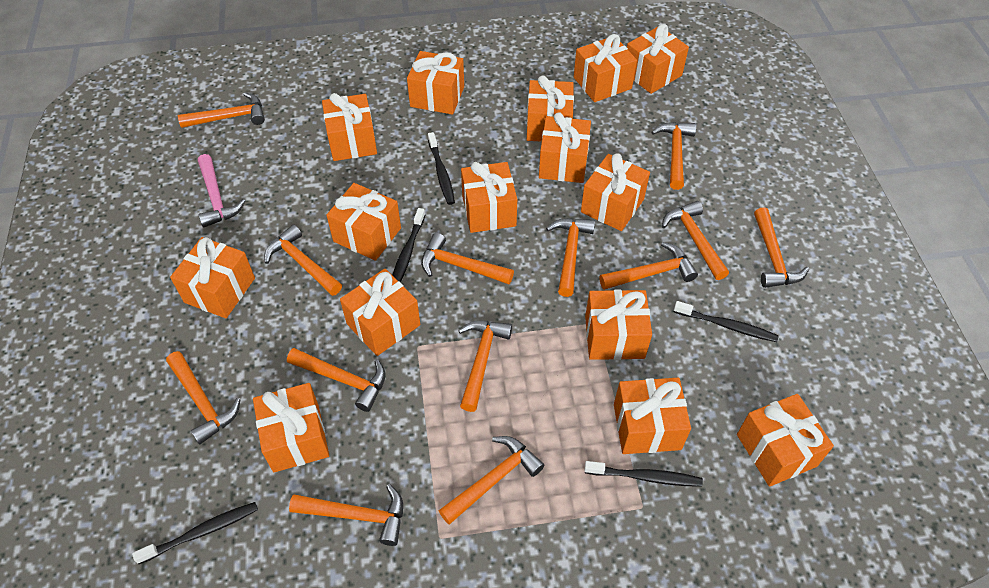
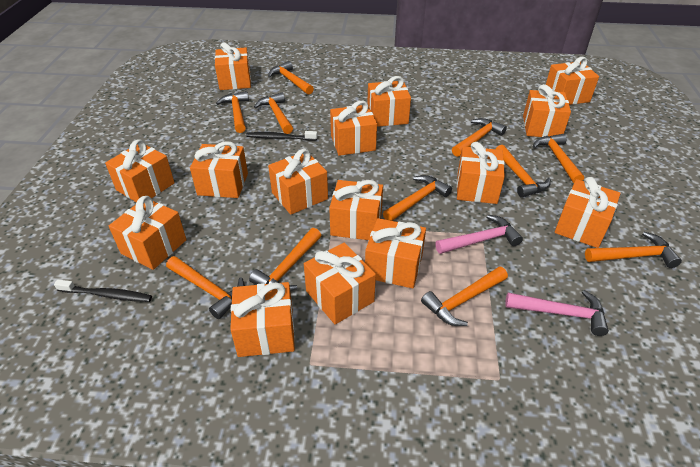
black toothbrush: 5 -> 2
orange hammer: 13 -> 11
pink hammer: 1 -> 2

